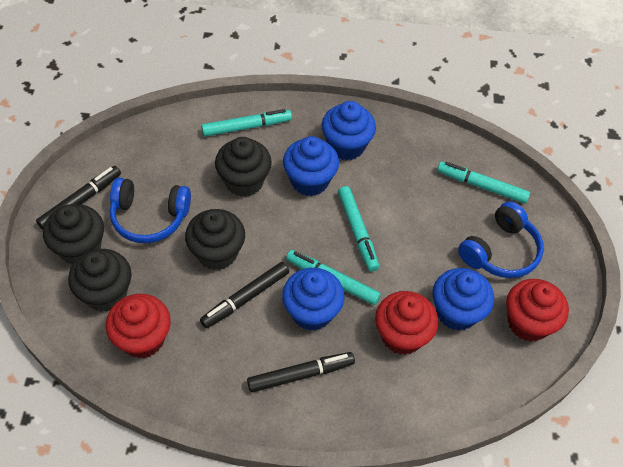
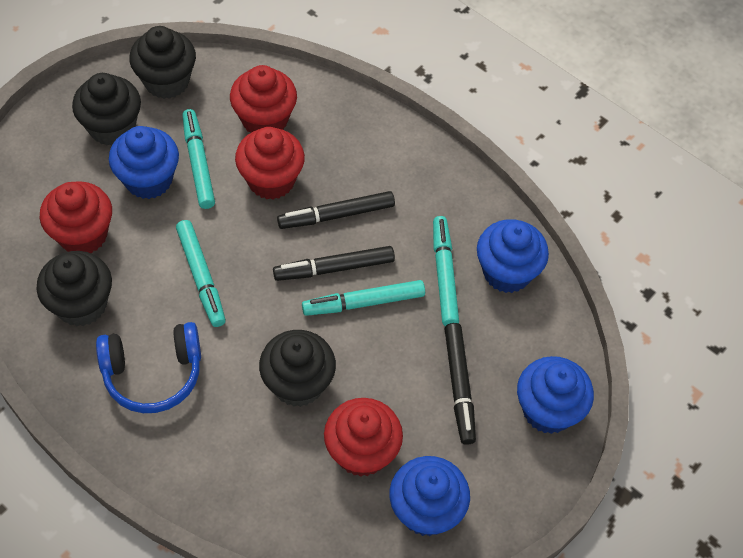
blue headphones: 2 -> 1
red cupcake: 3 -> 4

